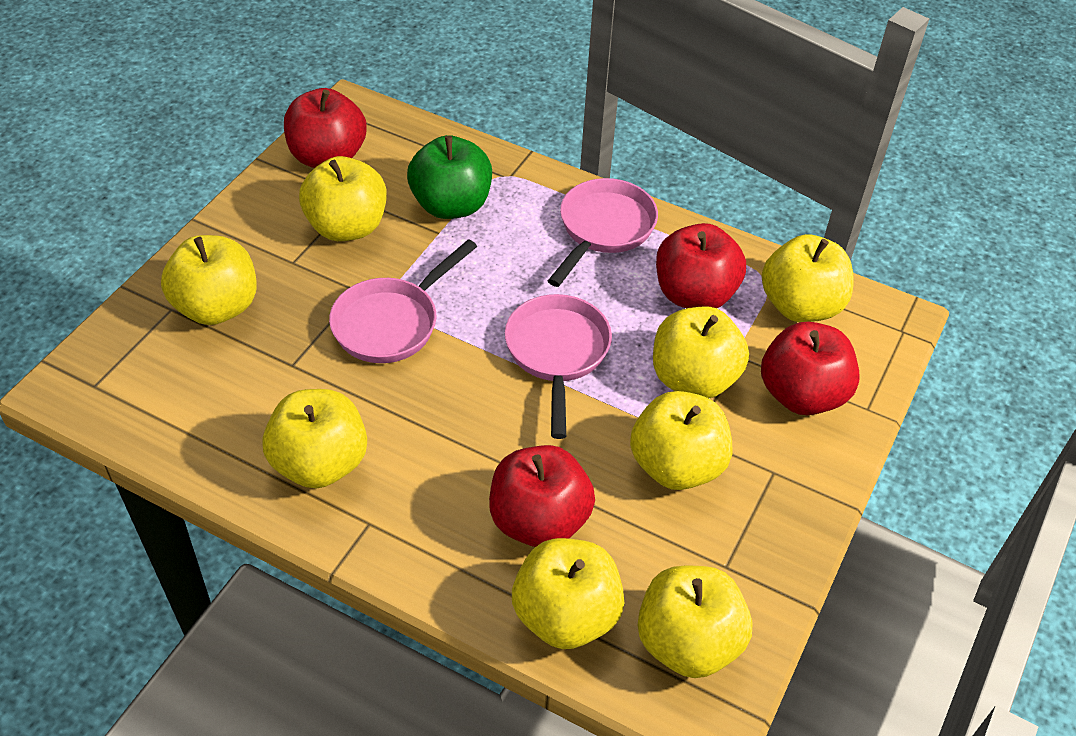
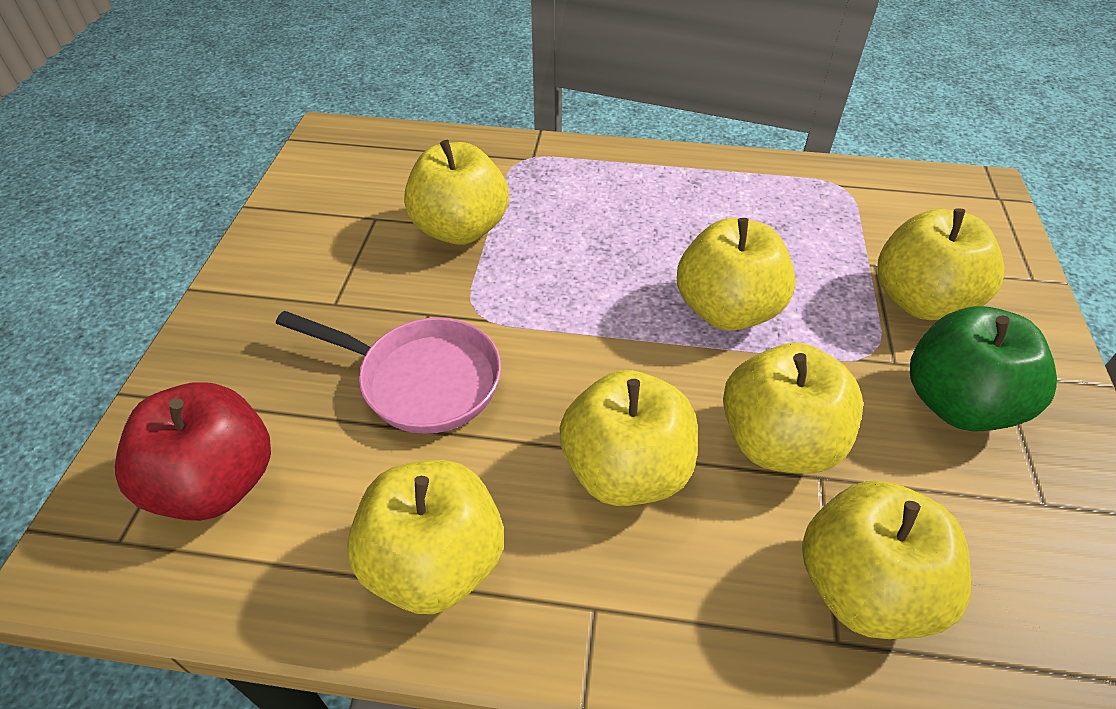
pink pan: 3 -> 1
red apple: 4 -> 1
yellow apple: 8 -> 7

